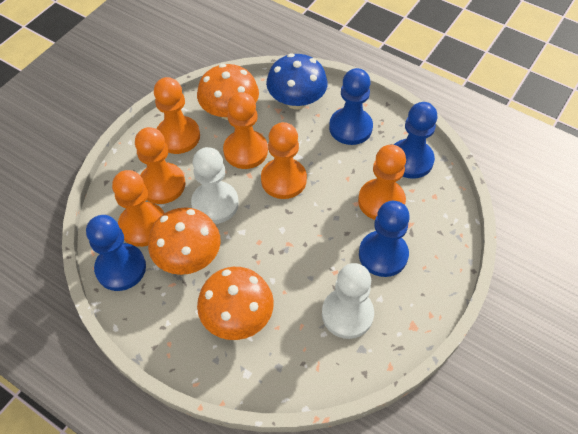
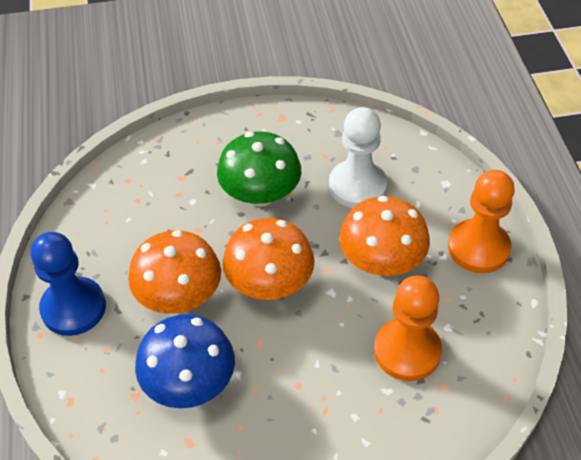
blue pawn: 4 -> 1
green mushroom: 0 -> 1
orange pawn: 6 -> 2
white pawn: 2 -> 1

